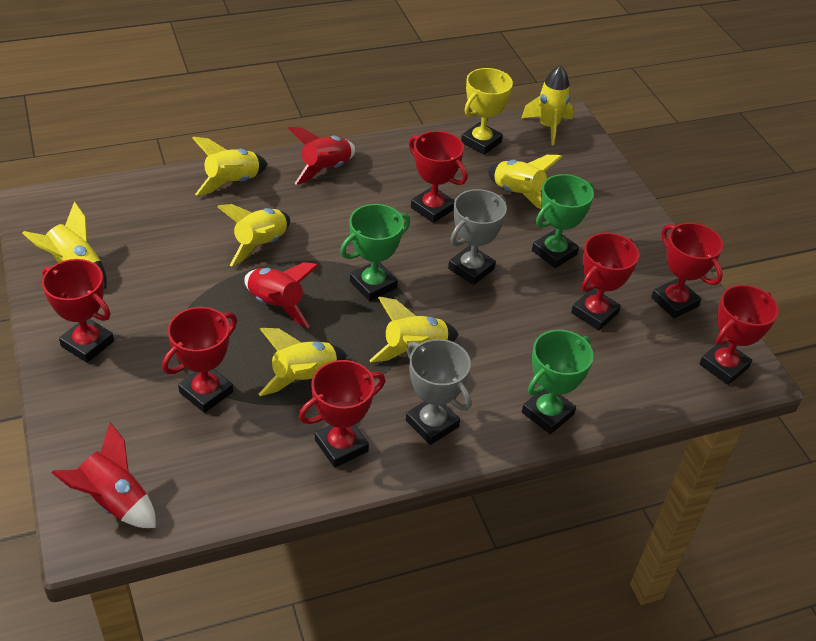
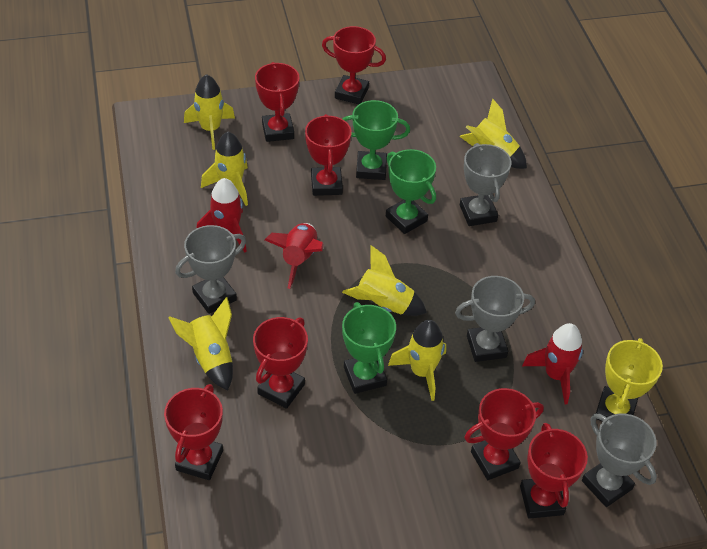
grey trophy: 2 -> 4
yellow rocket: 7 -> 6

